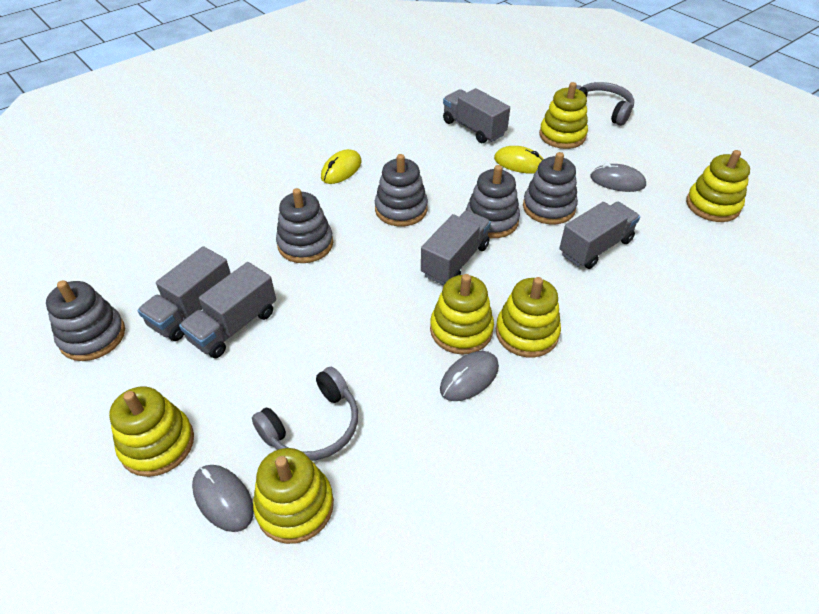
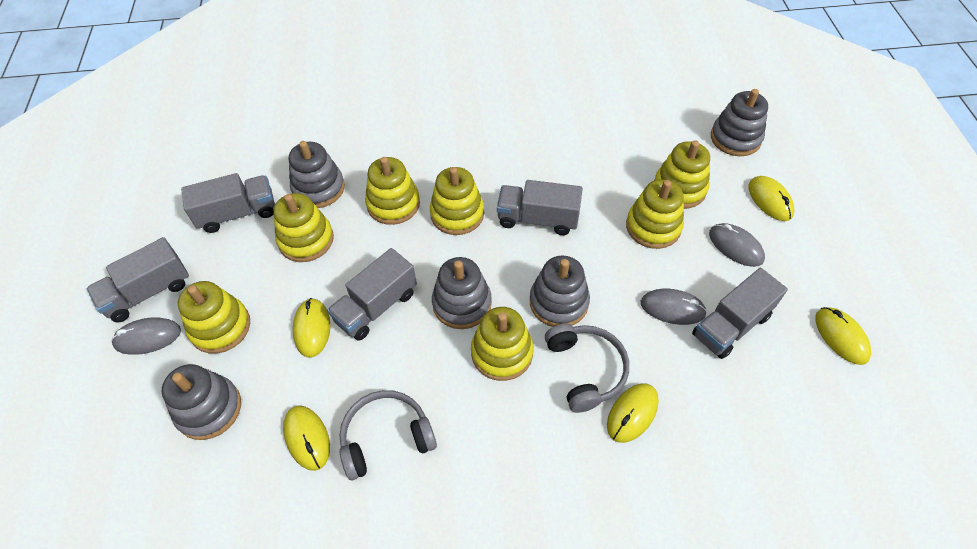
yellow mouse: 2 -> 5
yellow stacking toy: 6 -> 7

